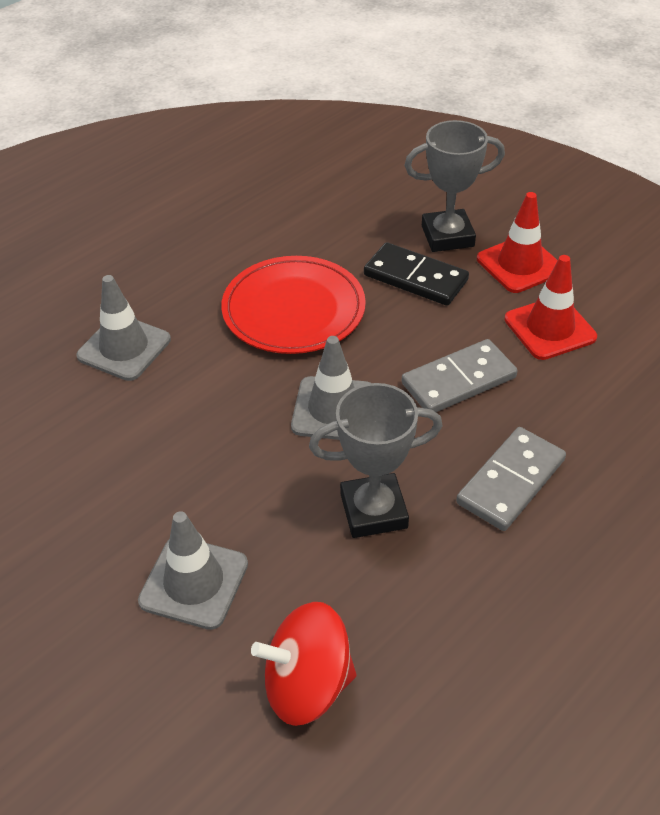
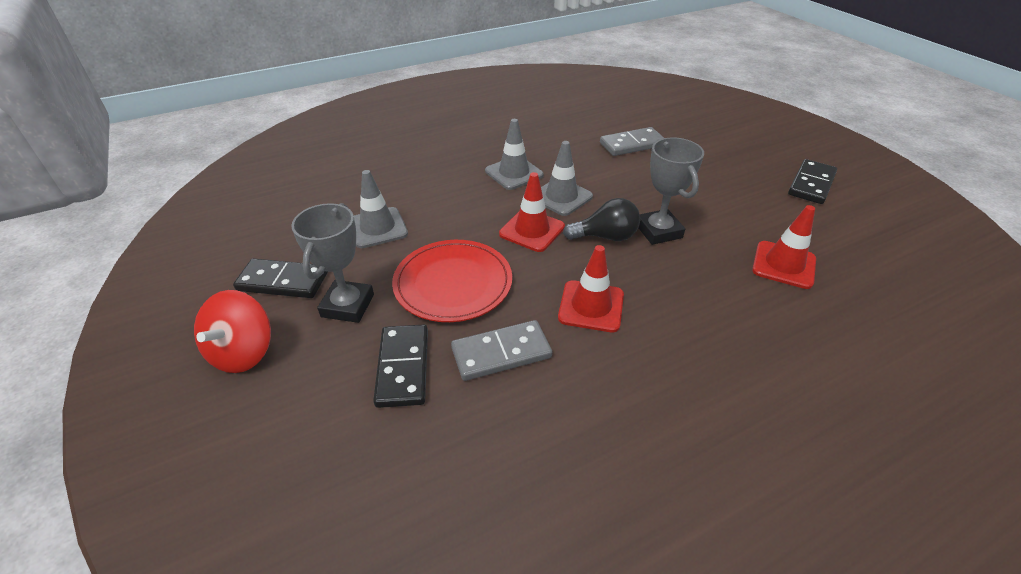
black domino: 1 -> 3
black light bulb: 0 -> 1
red traffic cone: 2 -> 3

